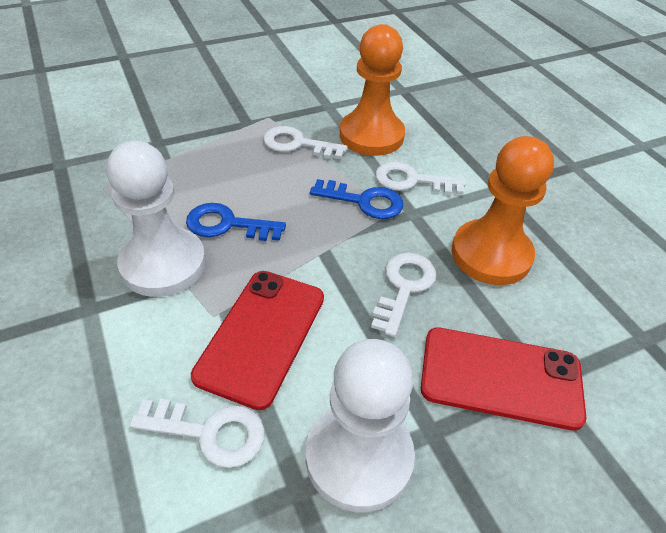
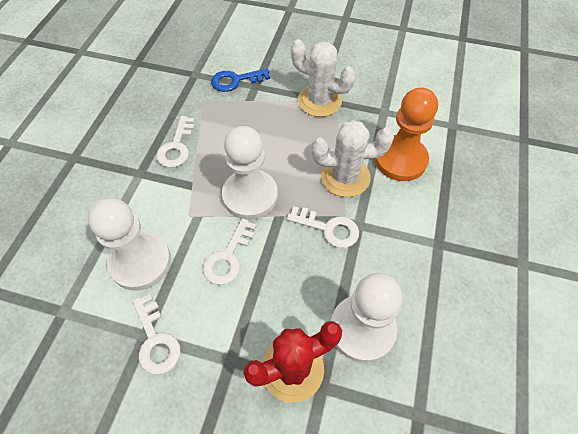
blue key: 2 -> 1
orange pawn: 2 -> 1
red cactus: 0 -> 1
red phone: 2 -> 0
white cactus: 0 -> 2
white pawn: 2 -> 3

